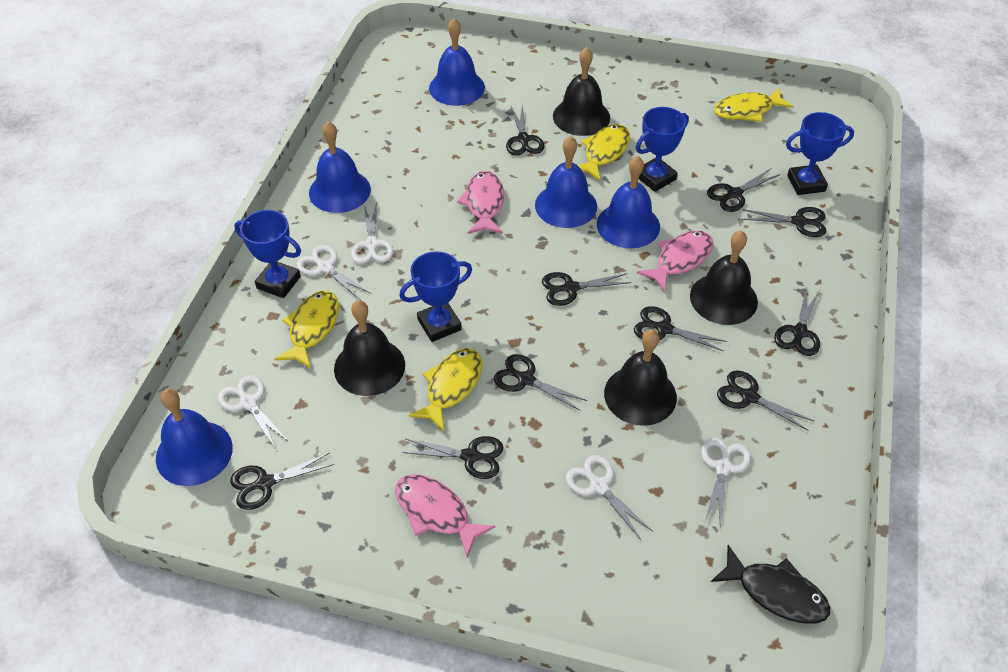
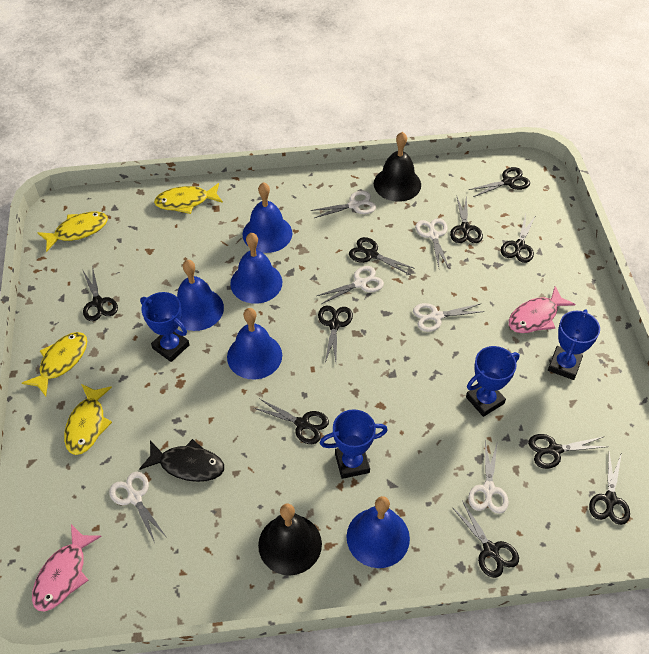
black bell: 4 -> 2
pink fish: 3 -> 2
white scissors: 5 -> 6

